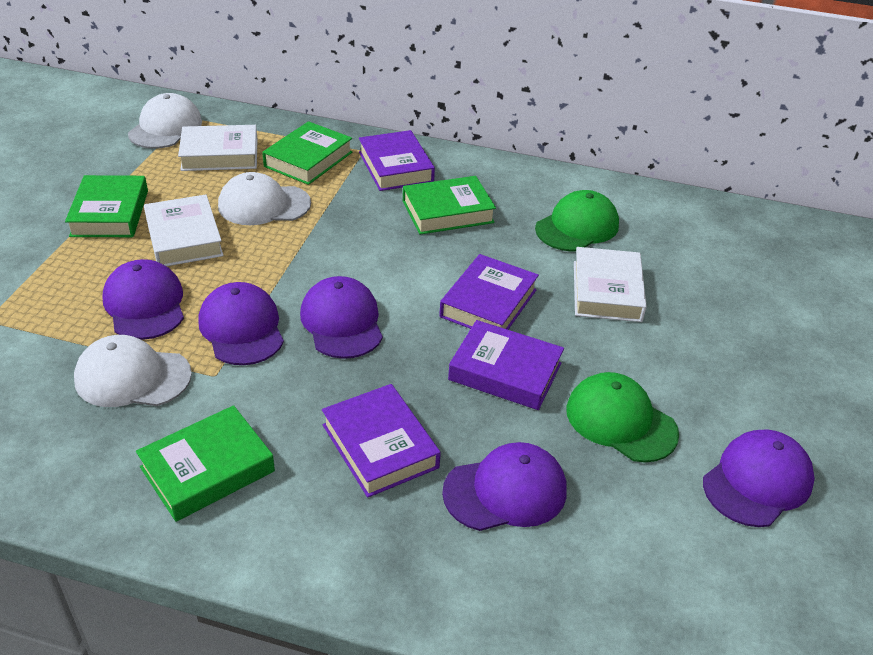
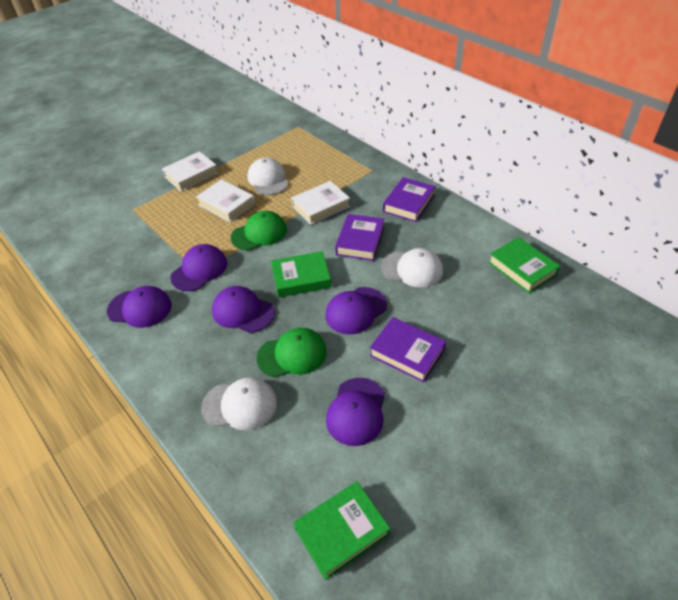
green book: 4 -> 3
purple book: 4 -> 3

